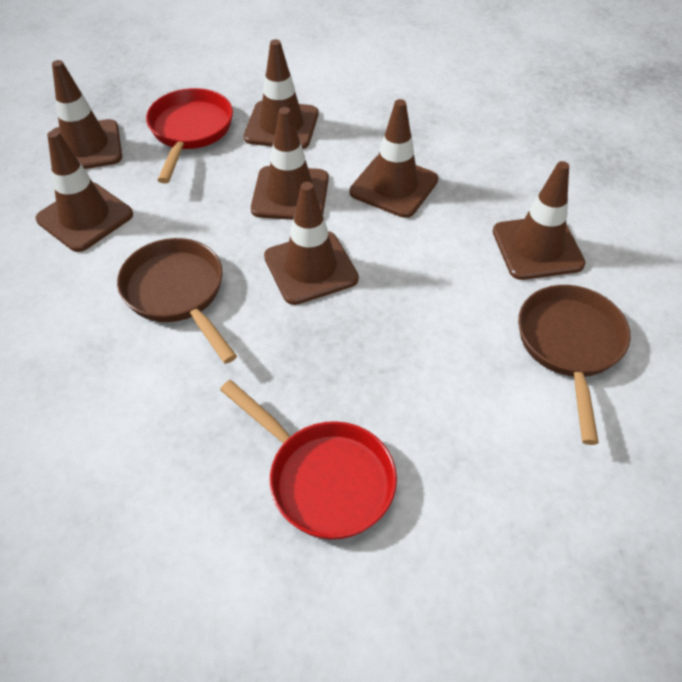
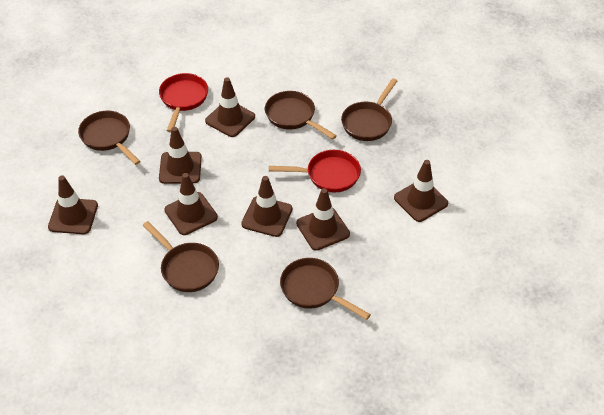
brown pan: 2 -> 5

